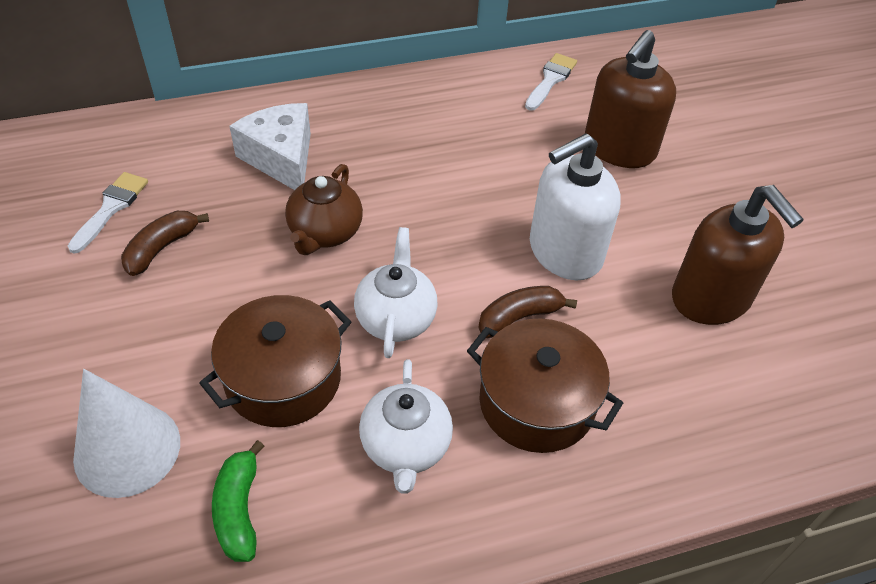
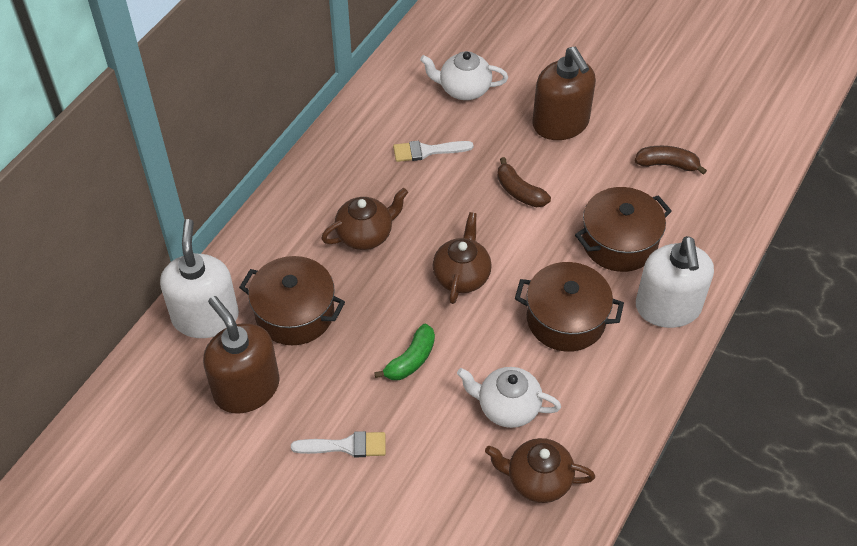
brown pot: 2 -> 3
brown teapot: 1 -> 3
white cheese: 1 -> 0
white cone: 1 -> 0
white soap dispenser: 1 -> 2

